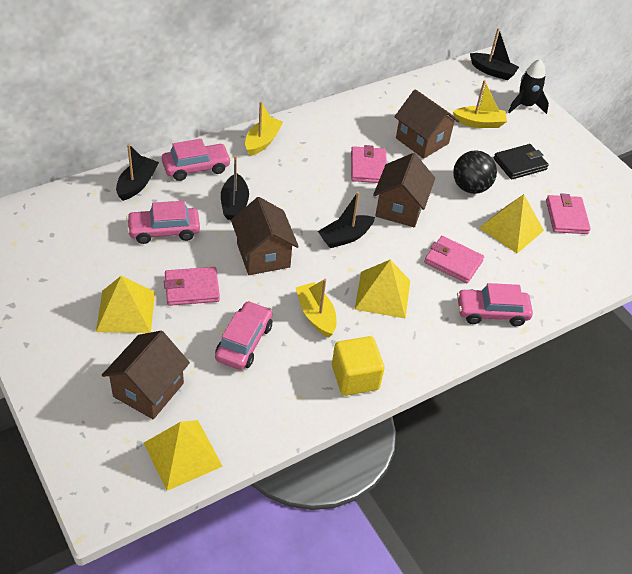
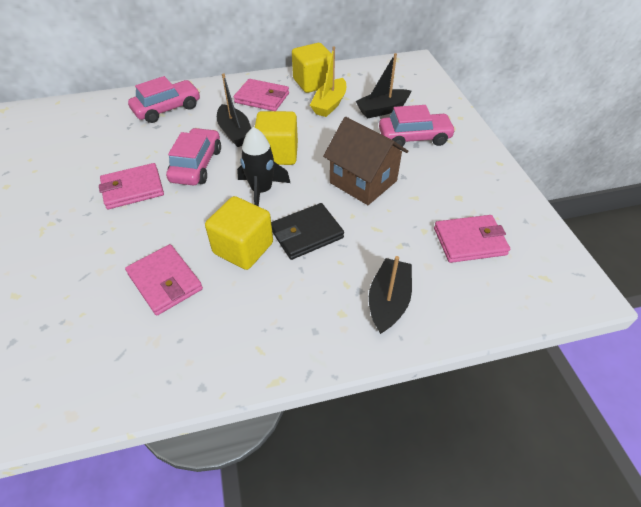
black ball: 1 -> 0
black boat: 4 -> 3
brown house: 4 -> 1
pink car: 4 -> 3
yellow boat: 3 -> 1
yellow cube: 1 -> 3
yellow pyramid: 4 -> 0

